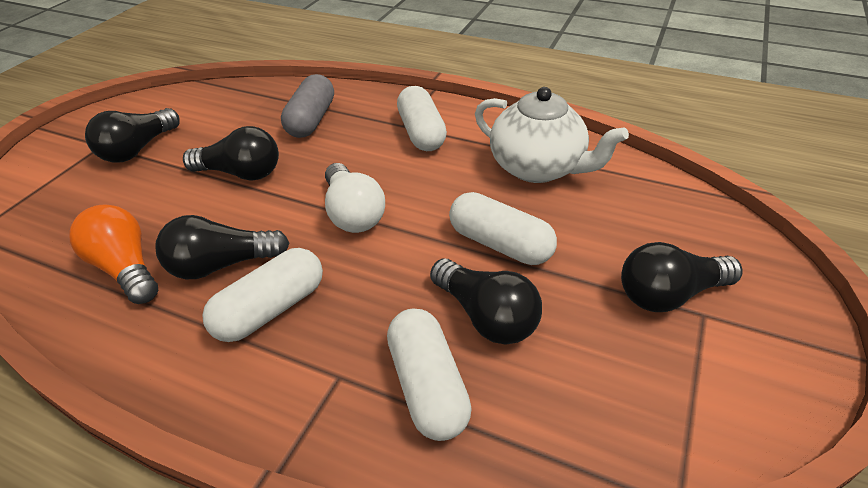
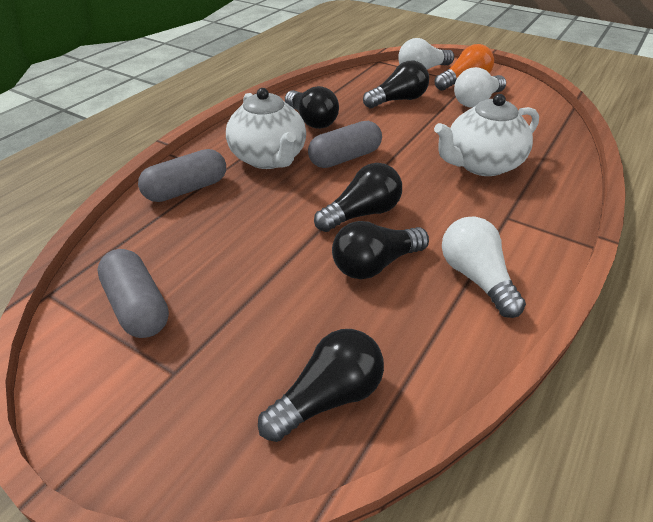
grey capsule: 1 -> 3
white capsule: 4 -> 0
white light bulb: 1 -> 3
white teapot: 1 -> 2

